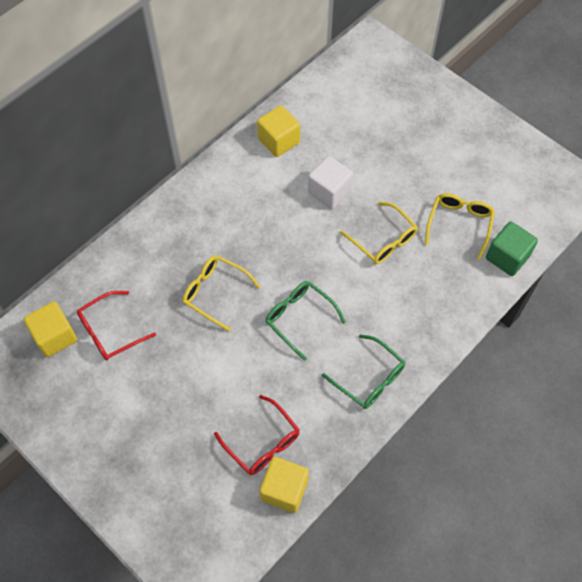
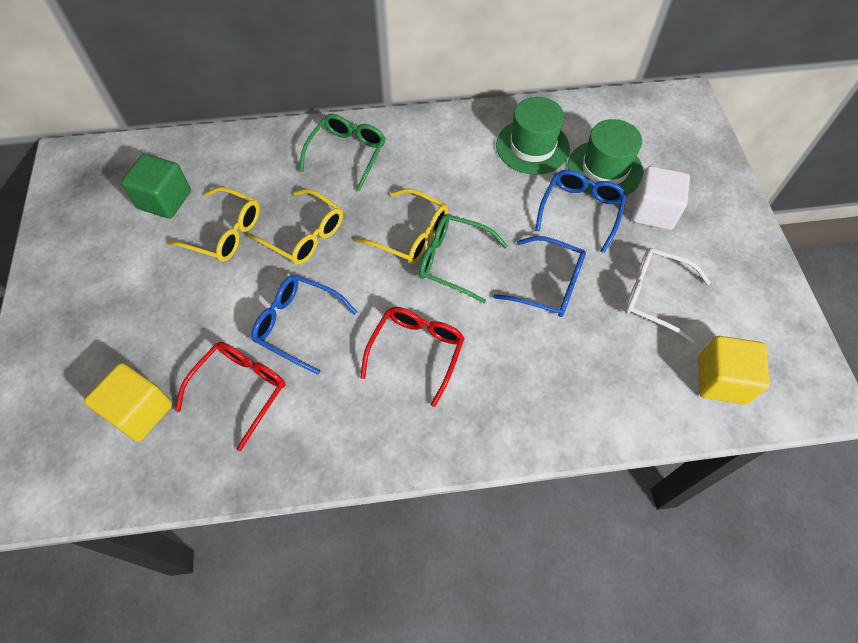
blue glasses: 0 -> 3
green hat: 0 -> 2
white glasses: 0 -> 1
yellow cube: 3 -> 2

